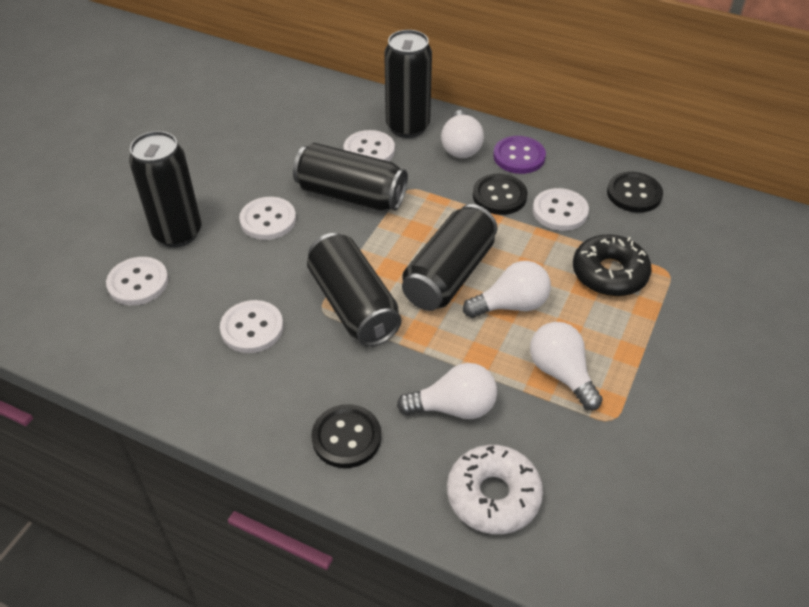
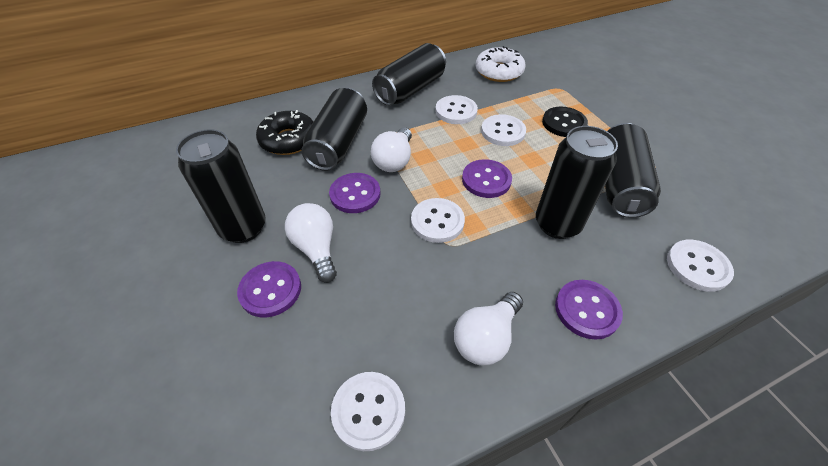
black button: 3 -> 1
purple button: 1 -> 4
white light bulb: 4 -> 3

